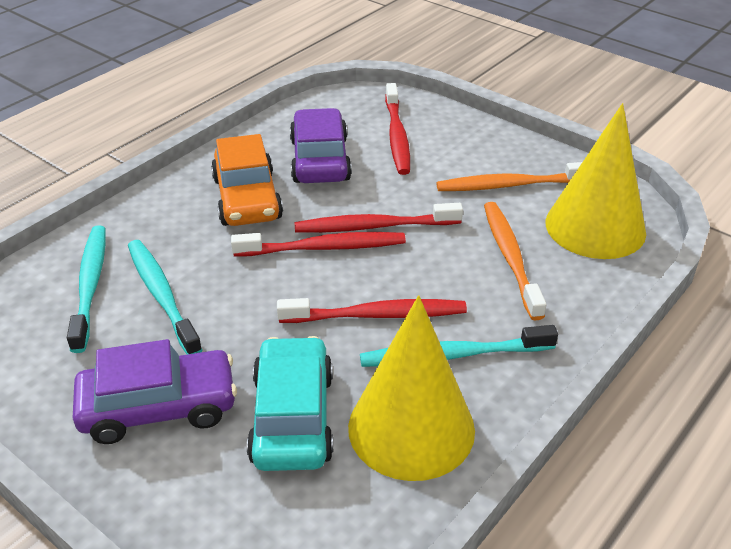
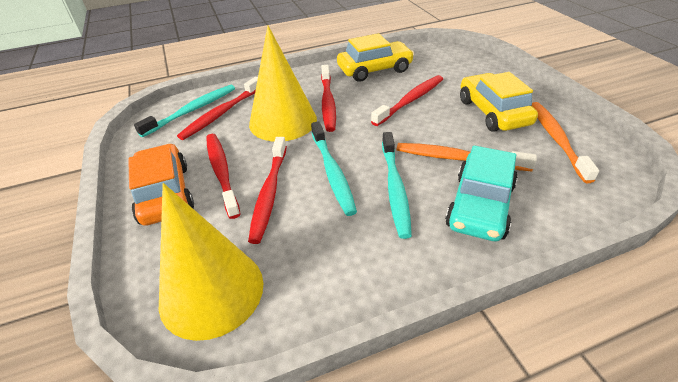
purple car: 2 -> 0
red toothbrush: 4 -> 5
yellow car: 0 -> 2

